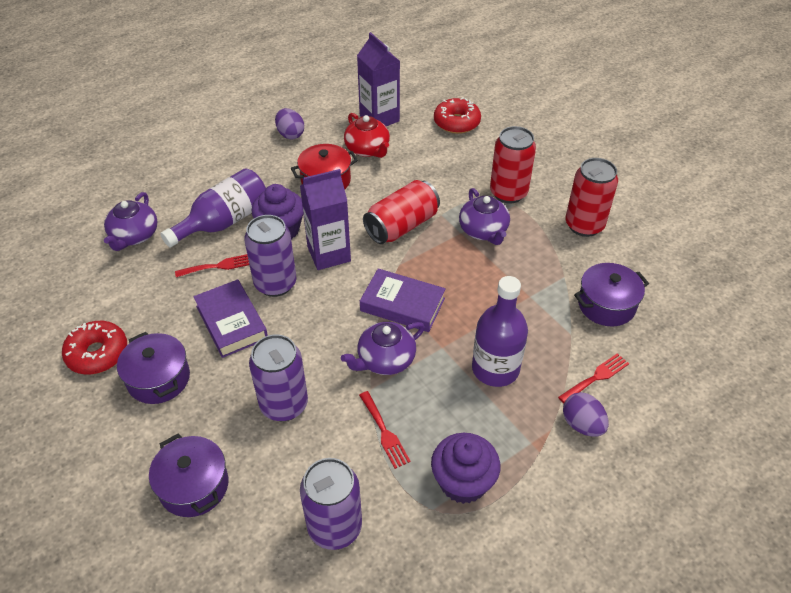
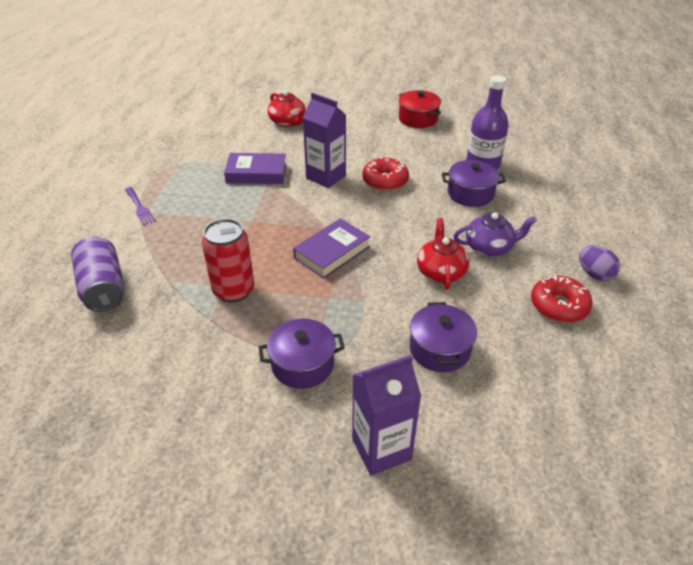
purple bottle: 2 -> 1
purple can: 3 -> 1
purple cupcake: 2 -> 0
purple egg: 2 -> 1
purple fork: 0 -> 1
purple teapot: 3 -> 1
red can: 3 -> 1
red fork: 3 -> 0
red teapot: 1 -> 2

